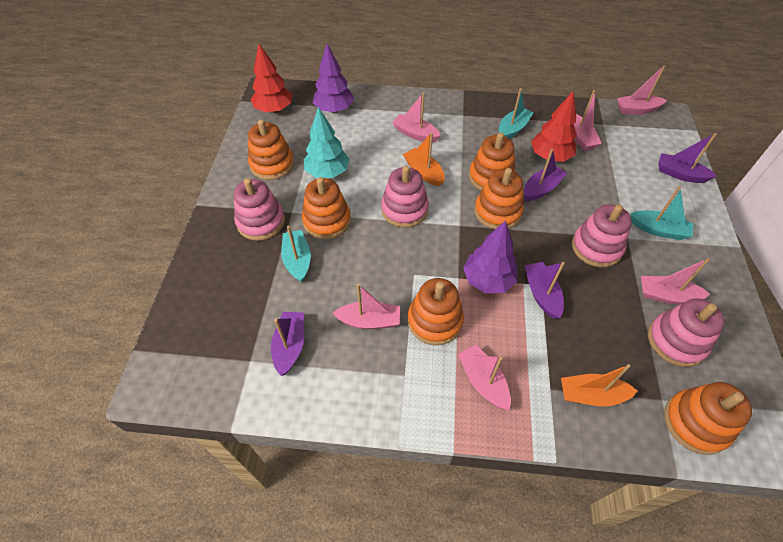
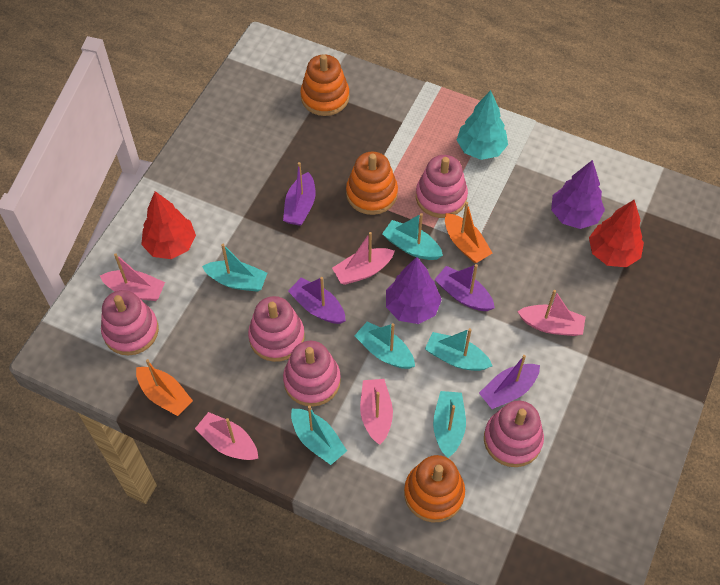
orange stacking toy: 6 -> 3
pink boat: 6 -> 5
pink stacking toy: 4 -> 5
turquoise boat: 3 -> 6

